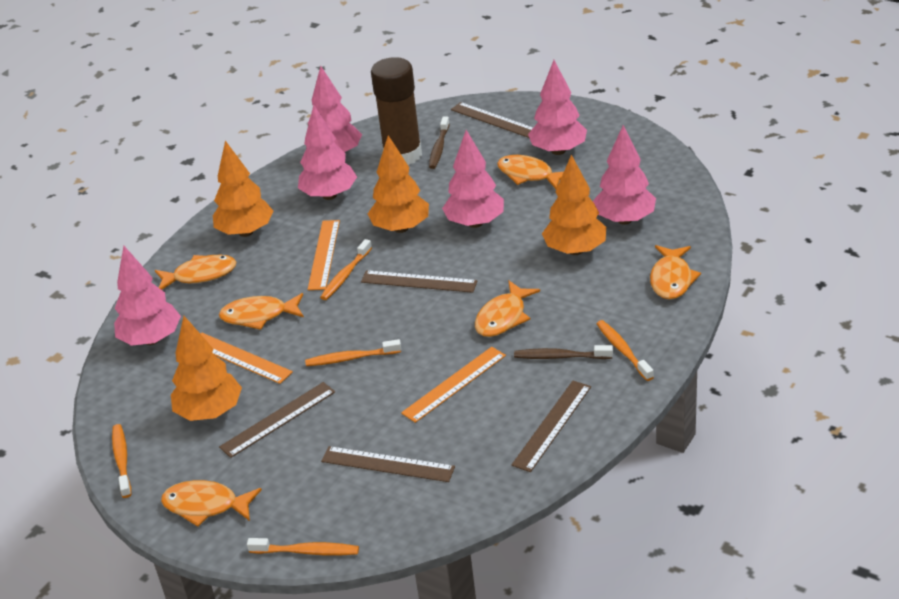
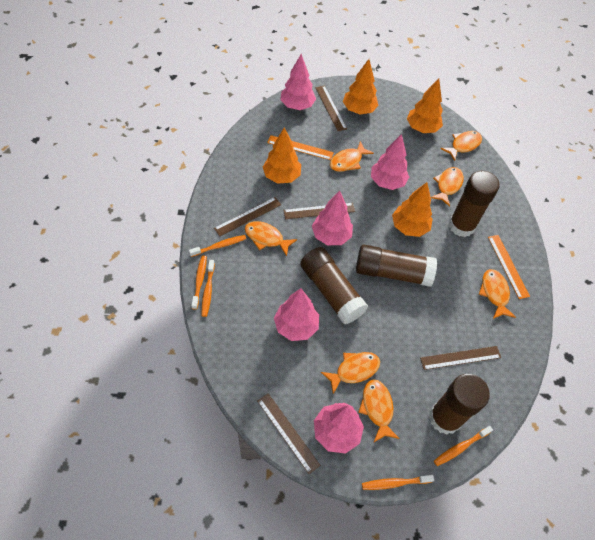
brown glue stick: 1 -> 4
brown toothbrush: 2 -> 0
orange fish: 6 -> 7
orange ruler: 3 -> 2
pink tree: 6 -> 5

